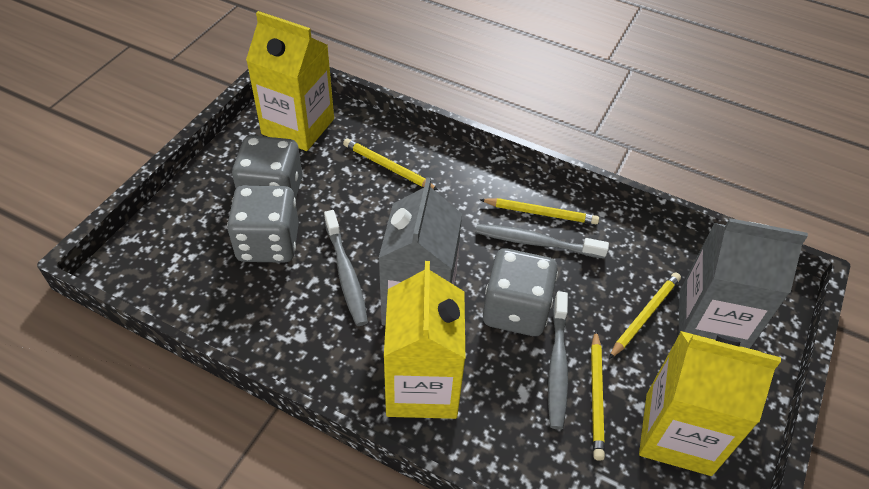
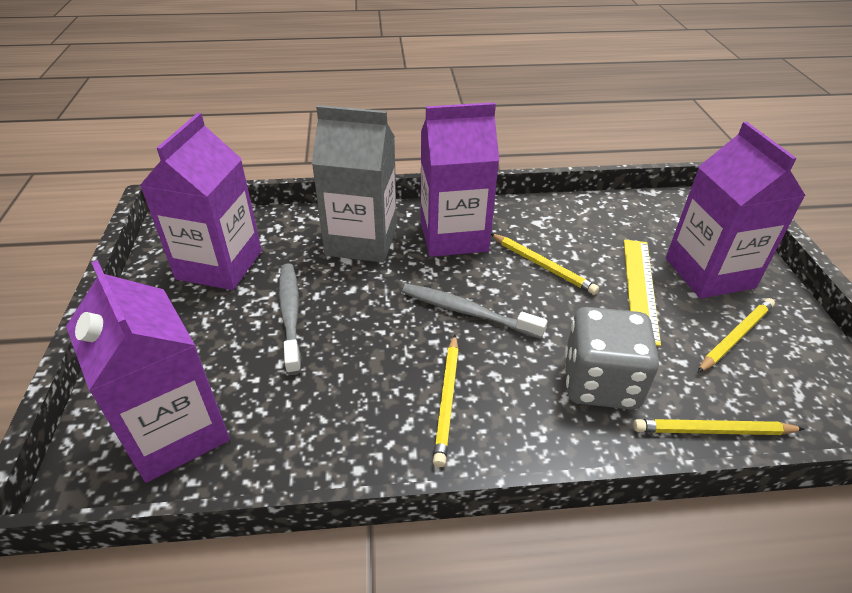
grey carton: 2 -> 1
grey dice: 3 -> 1
grey toothbrush: 3 -> 2
purple carton: 0 -> 4
yellow carton: 3 -> 0
yellow ruler: 0 -> 1

